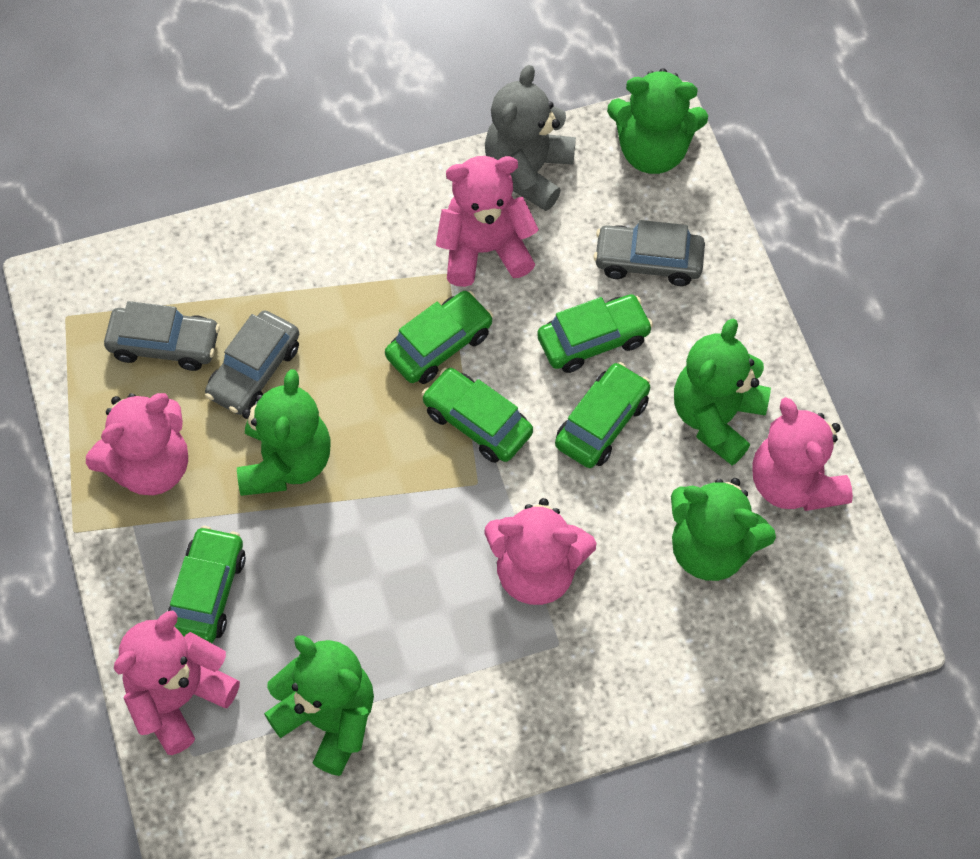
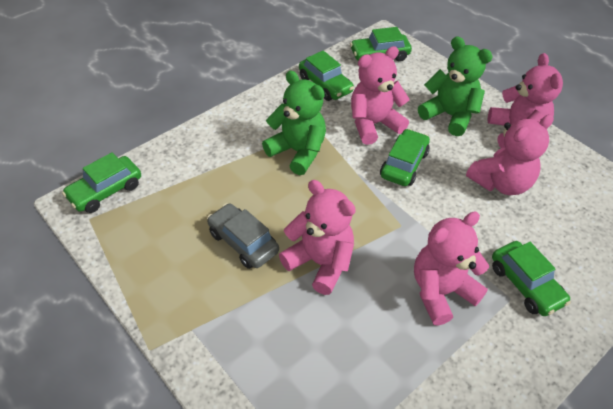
green teddy bear: 5 -> 2
grey car: 3 -> 1
grey teddy bear: 1 -> 0

